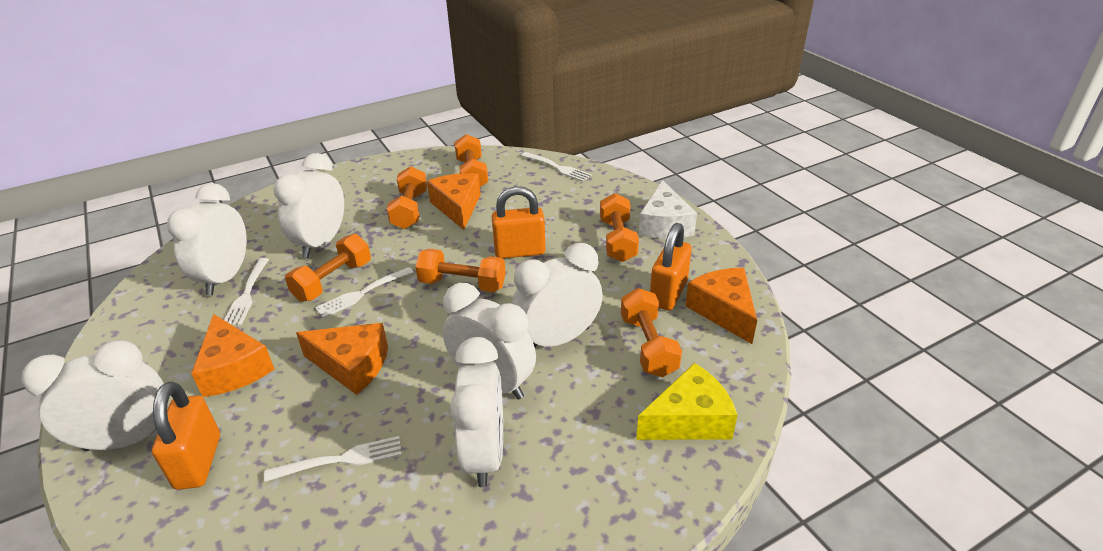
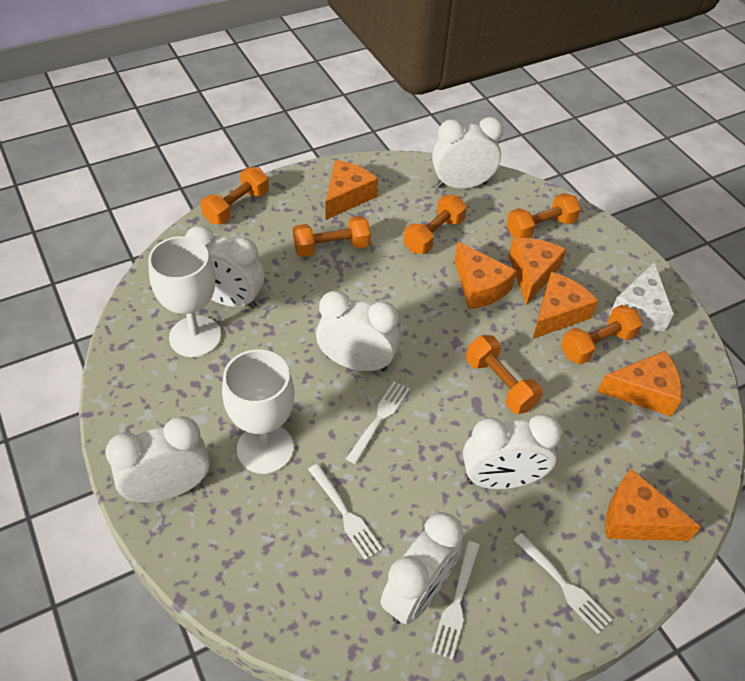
orange cheese: 4 -> 6
orange padlock: 3 -> 0
white goblet: 0 -> 2
yellow cheese: 1 -> 0

